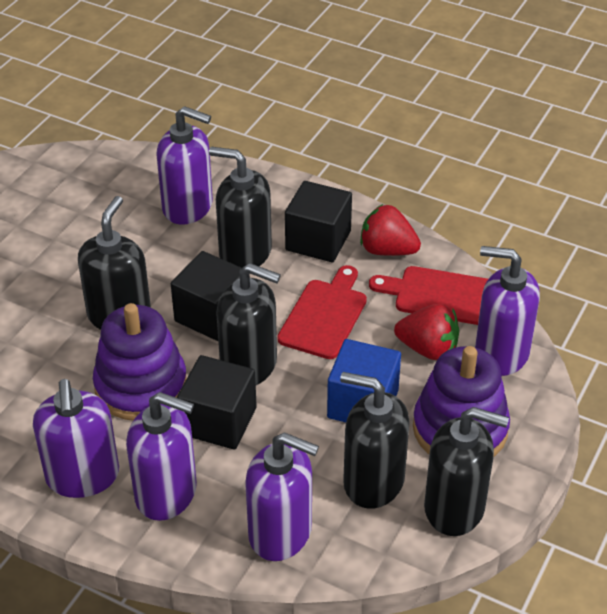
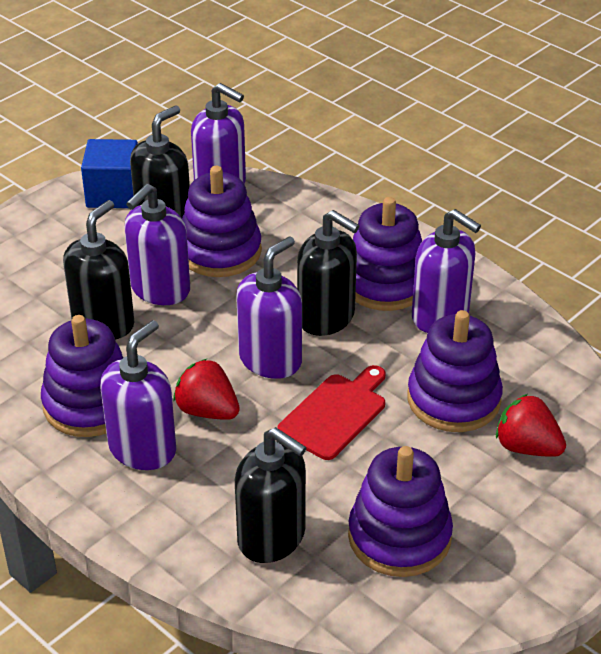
black cube: 3 -> 0
black soap dispenser: 5 -> 4
purple stacking toy: 2 -> 5
red cutting board: 2 -> 1

